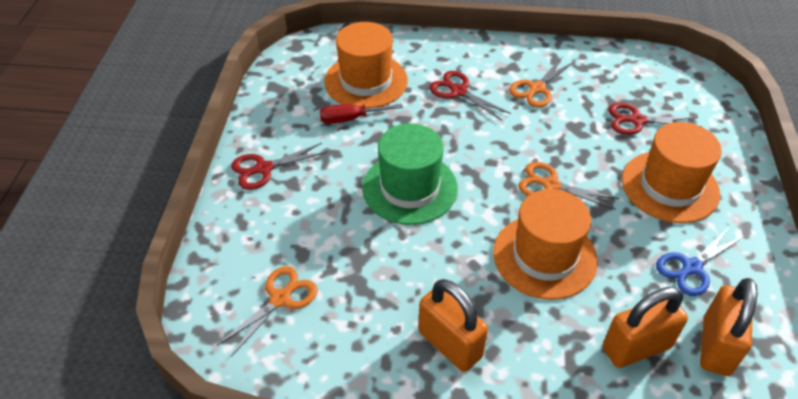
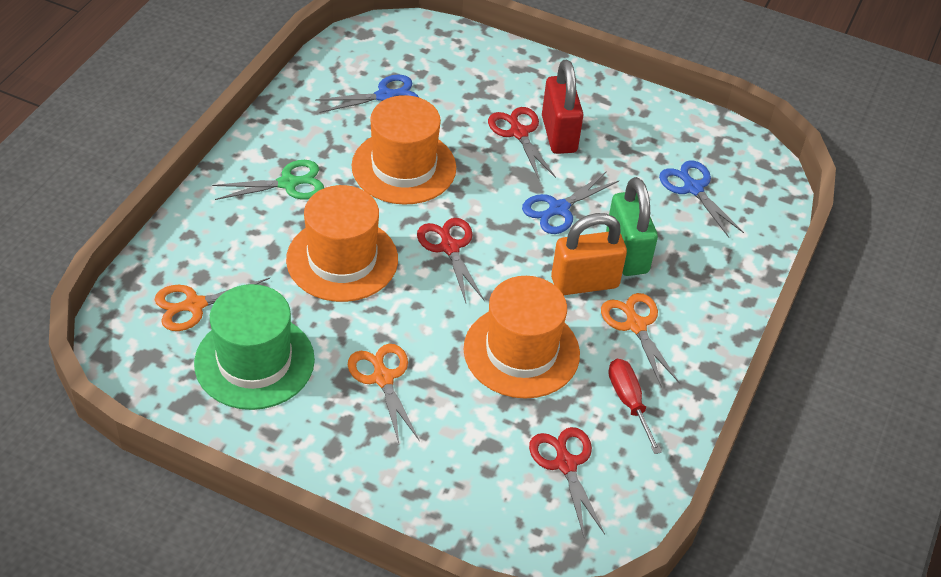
blue scissors: 1 -> 3
green padlock: 0 -> 1
green scissors: 0 -> 1
orange padlock: 3 -> 1
red padlock: 0 -> 1

